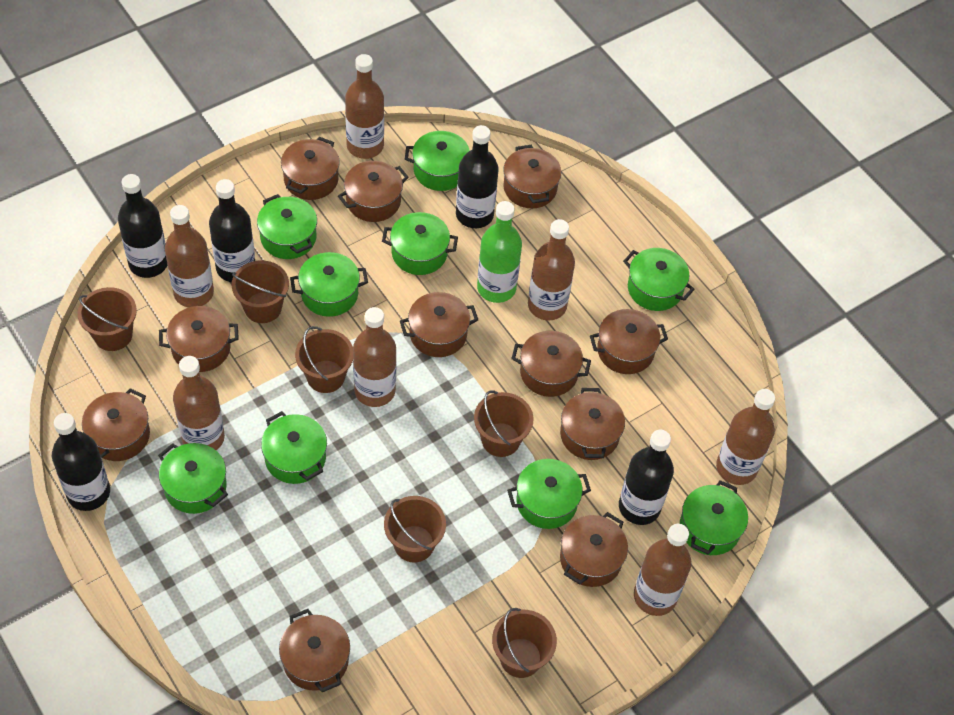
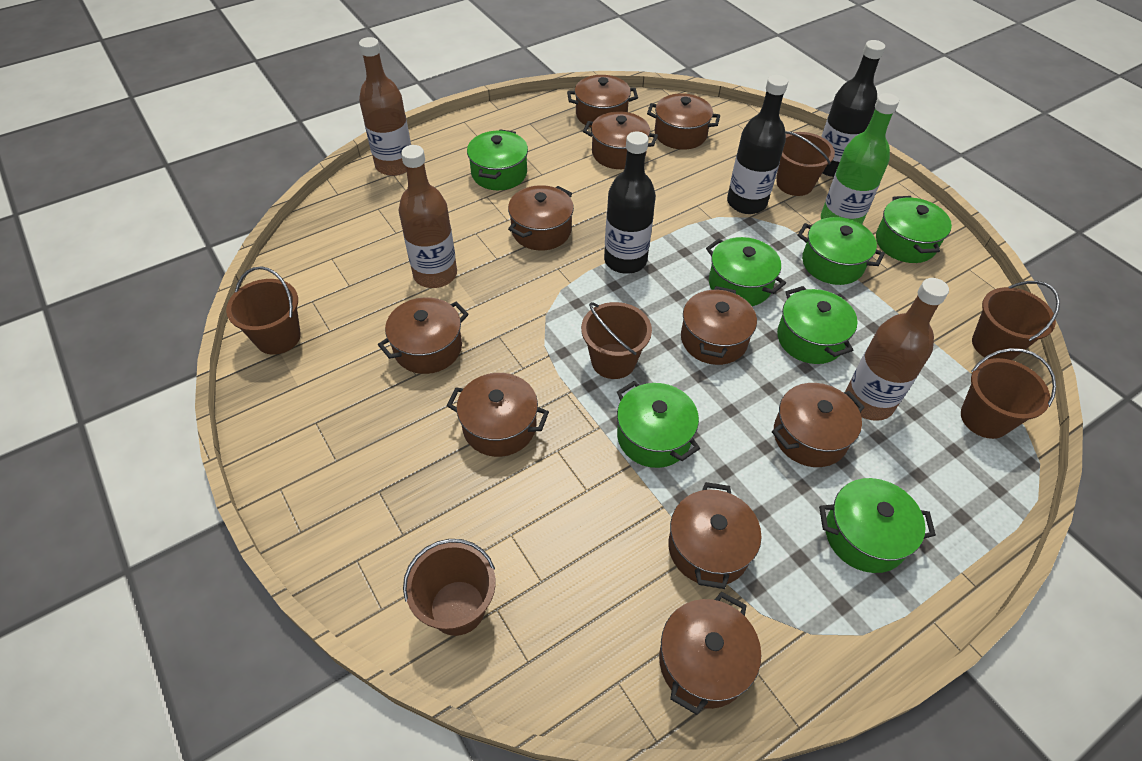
black bottle: 5 -> 3
brown bottle: 7 -> 3
brown pot: 11 -> 10
green pot: 9 -> 7

